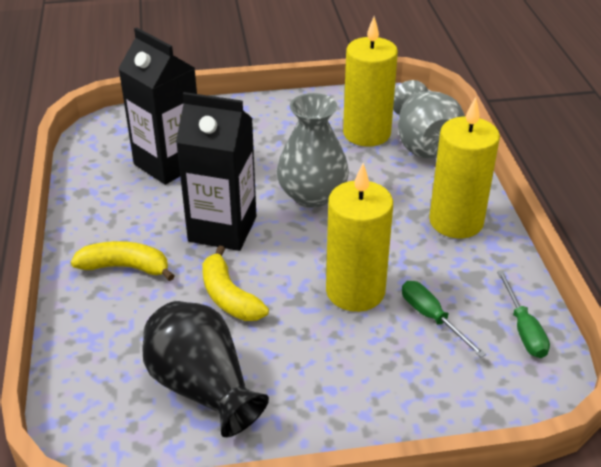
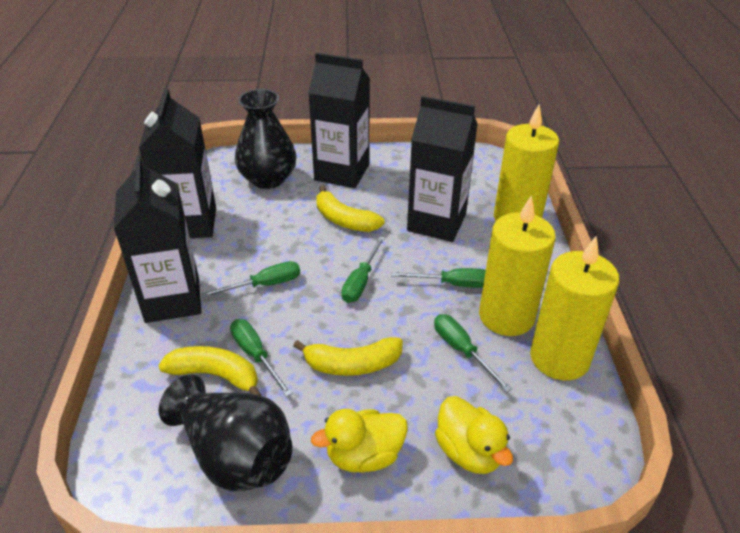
black carton: 2 -> 4
black vase: 1 -> 2
green screwdriver: 2 -> 5
grey vase: 2 -> 0
yellow banana: 2 -> 3
yellow duck: 0 -> 2

